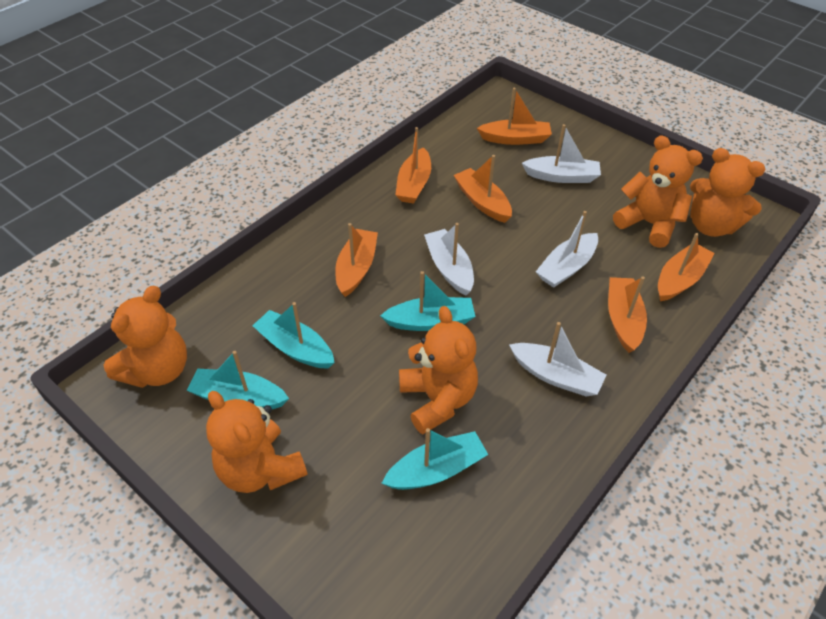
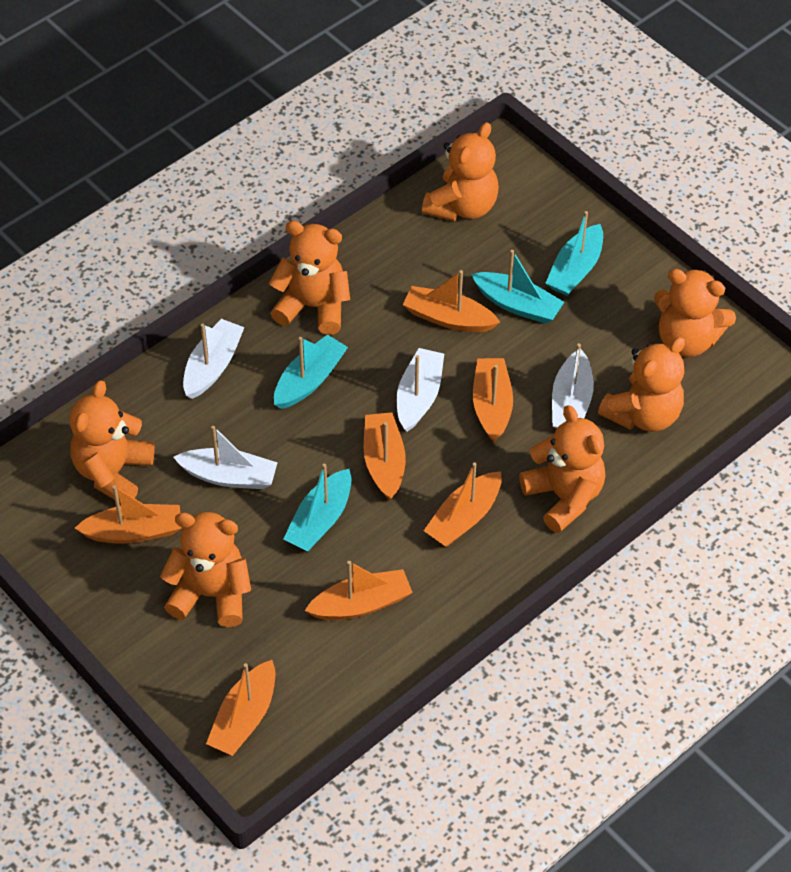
orange boat: 6 -> 7
orange teddy bear: 5 -> 7

